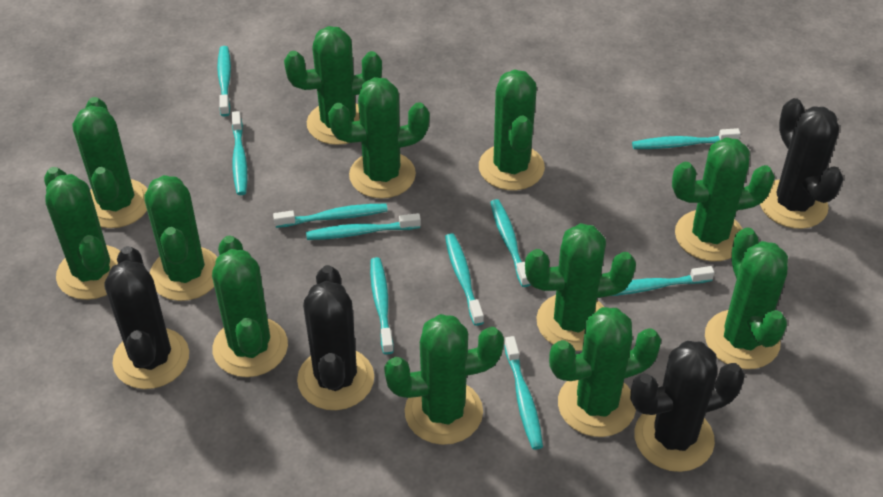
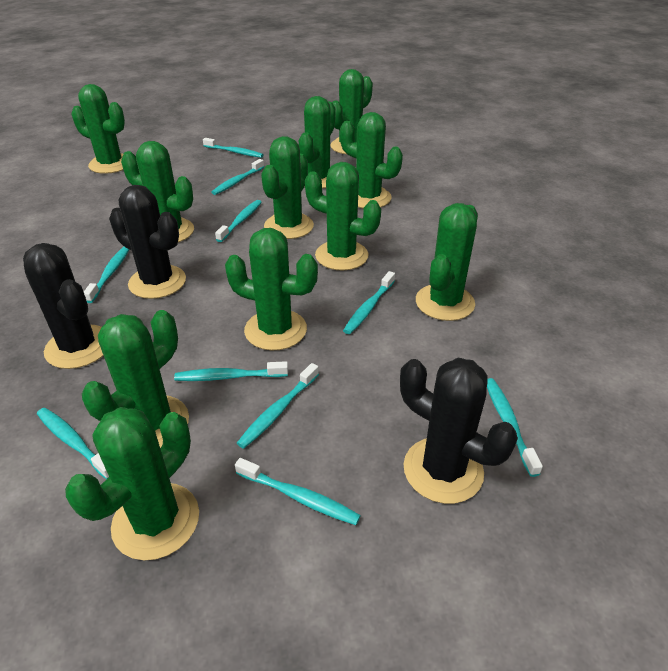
black cactus: 4 -> 3
green cactus: 12 -> 11

